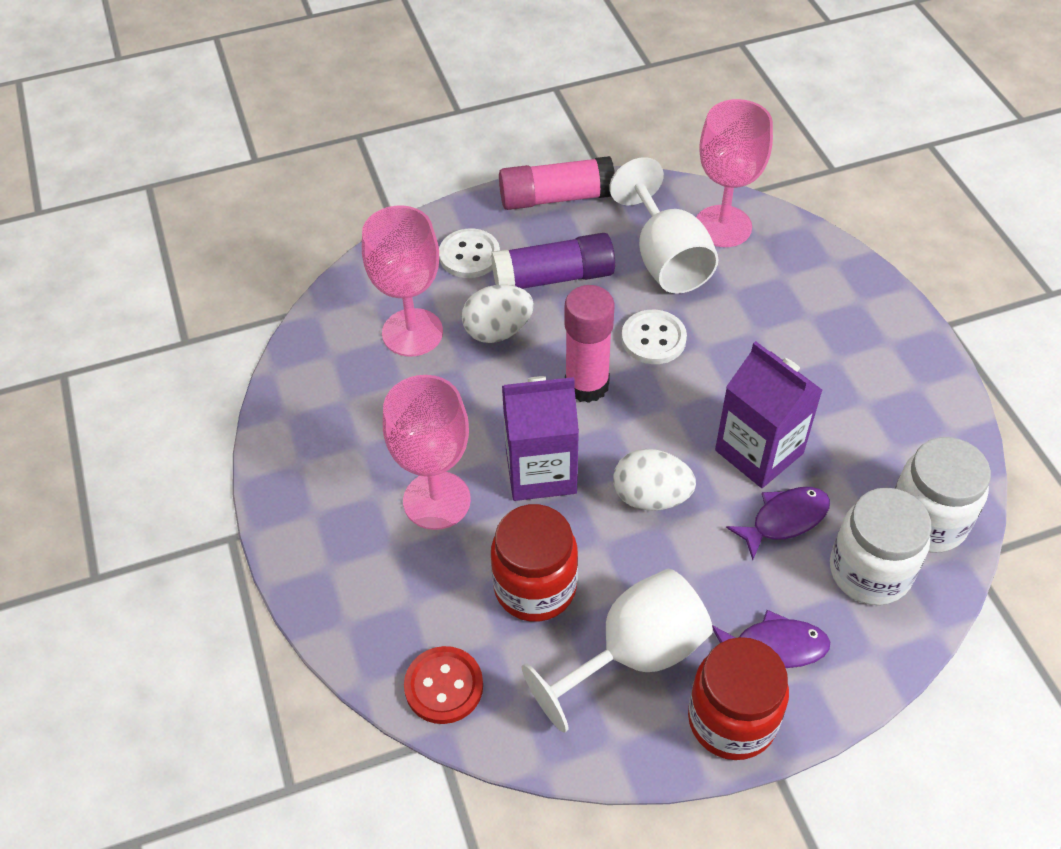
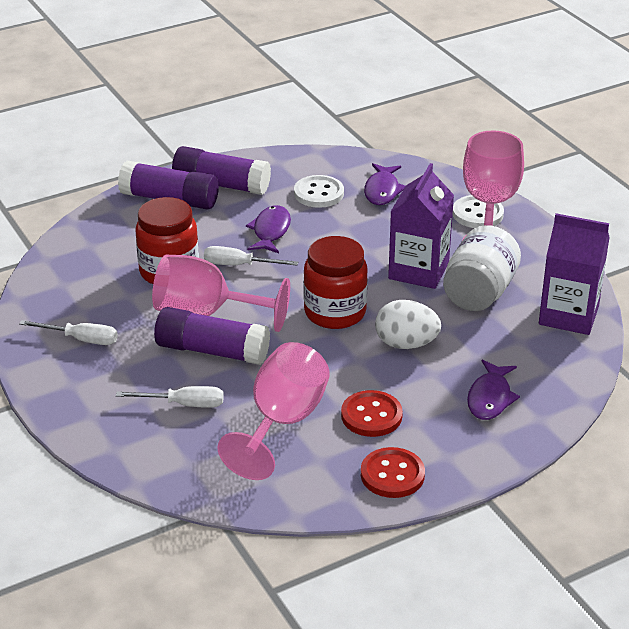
pink glue stick: 2 -> 0
purple fish: 2 -> 3
purple glue stick: 1 -> 3
red button: 1 -> 2
white egg: 2 -> 1
white goblet: 2 -> 0
white jar: 2 -> 1
white screwdriver: 0 -> 3

